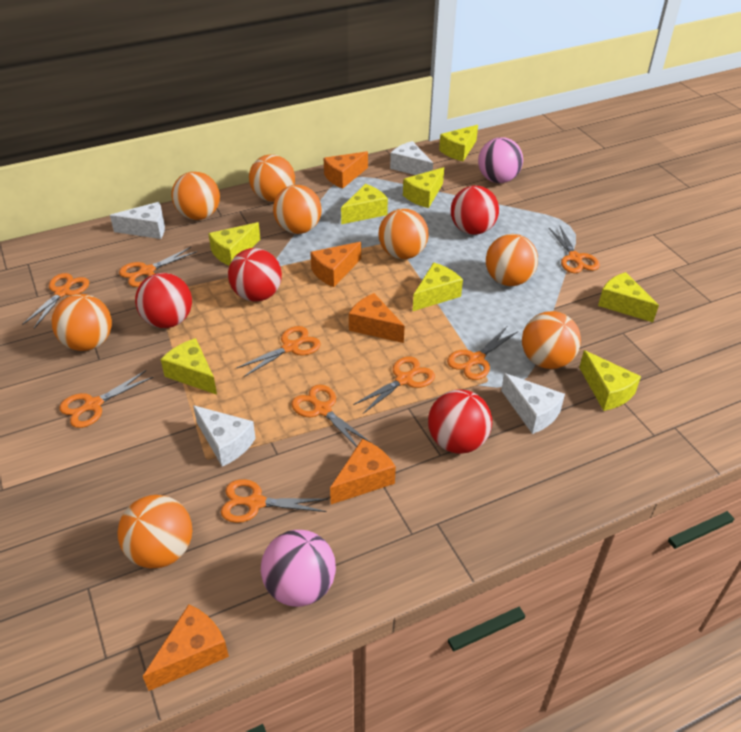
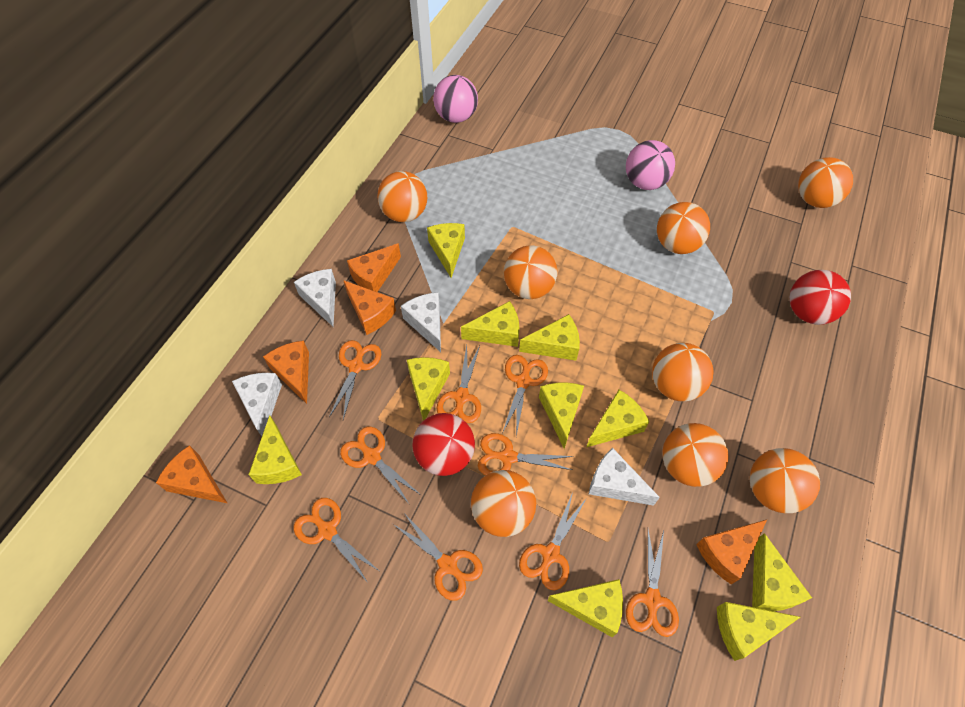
red ball: 4 -> 2
yellow cheese: 8 -> 10

